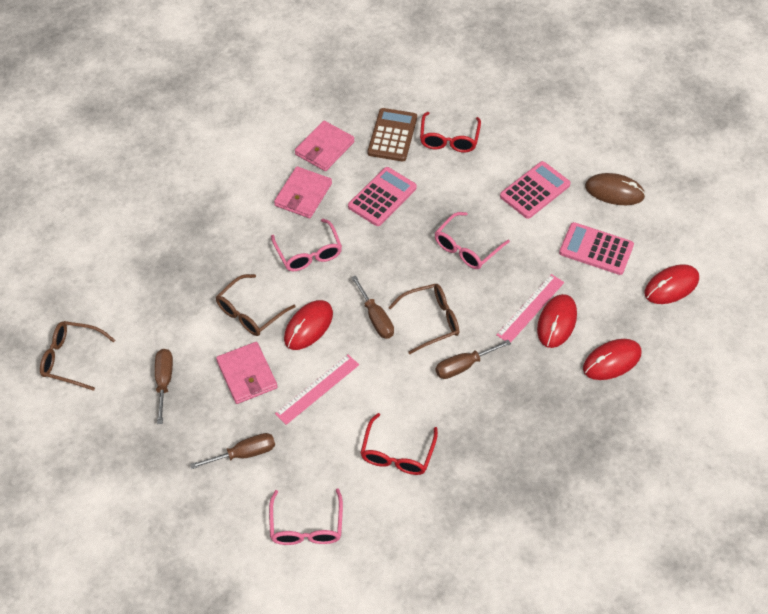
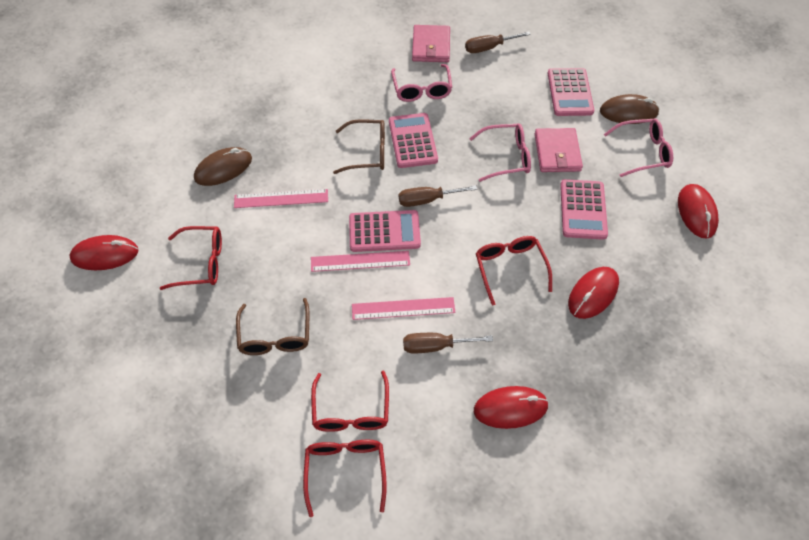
brown calculator: 1 -> 0
brown glasses: 3 -> 2
brown mouse: 1 -> 2
brown screwdriver: 4 -> 3
pink calculator: 3 -> 4
pink ruler: 2 -> 3
pink wallet: 3 -> 2
red glasses: 2 -> 4

